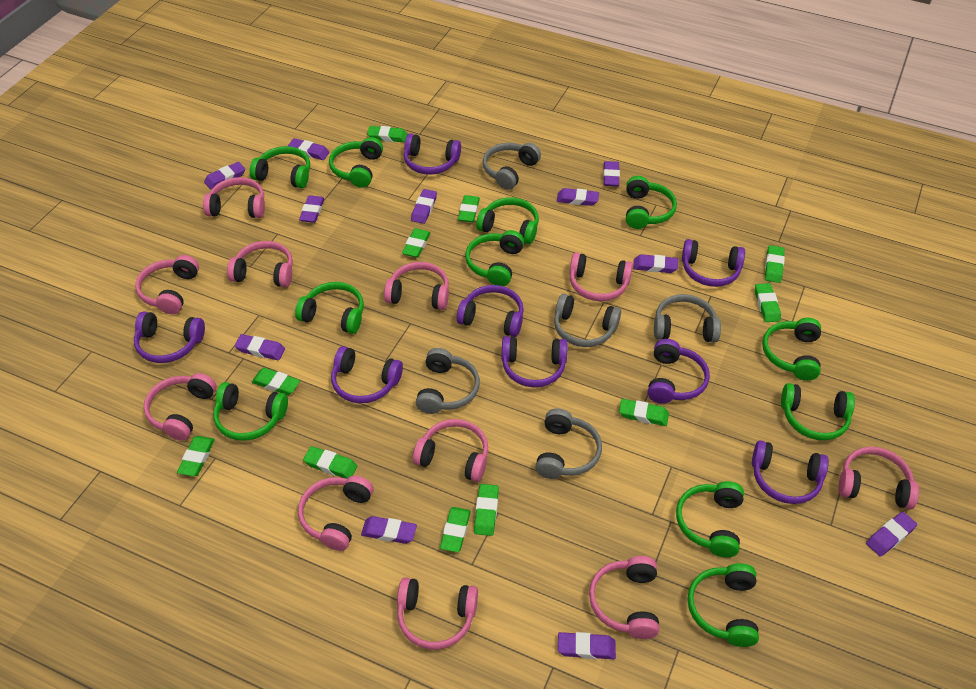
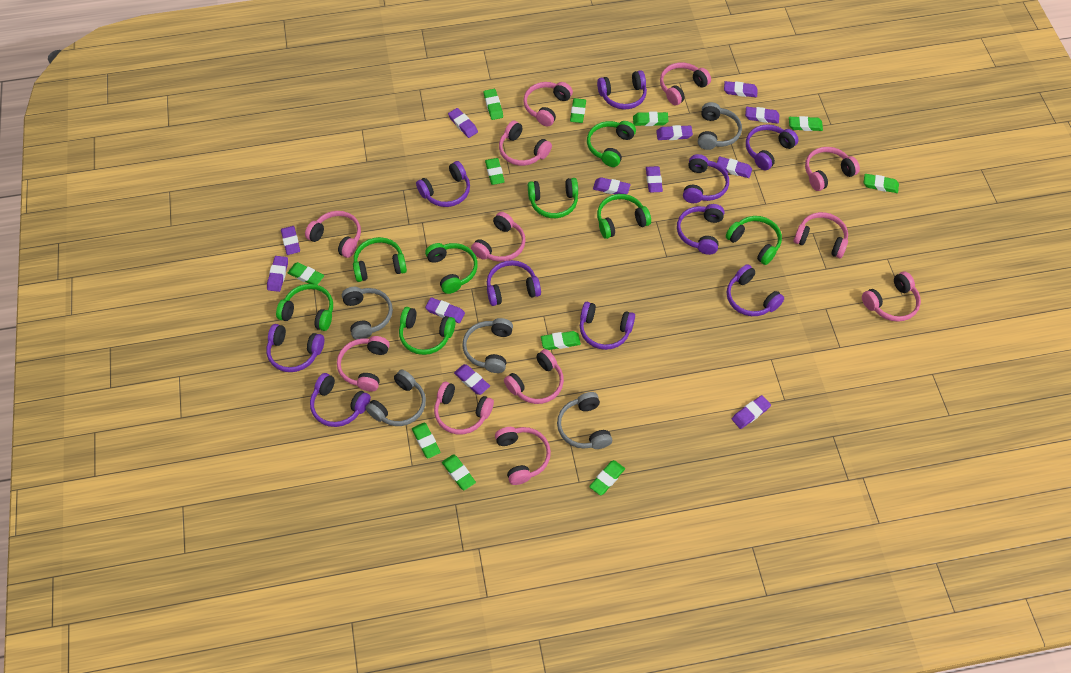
green headphones: 11 -> 8
pink headphones: 11 -> 12
purple eraser: 11 -> 12
purple headphones: 8 -> 10

